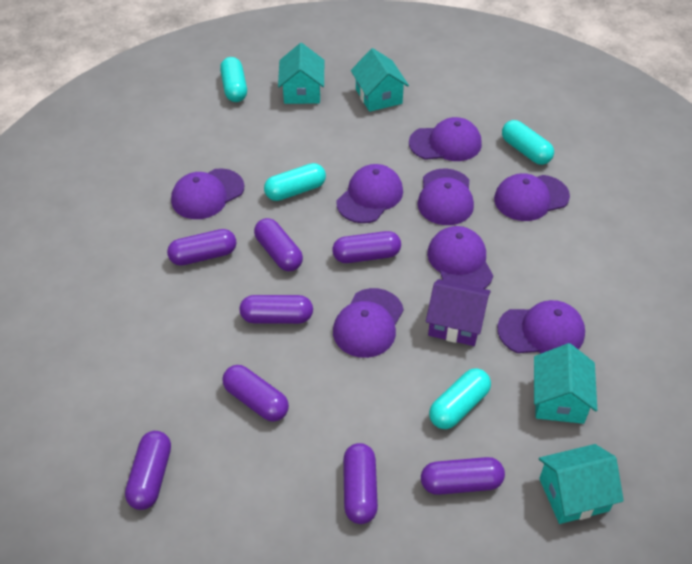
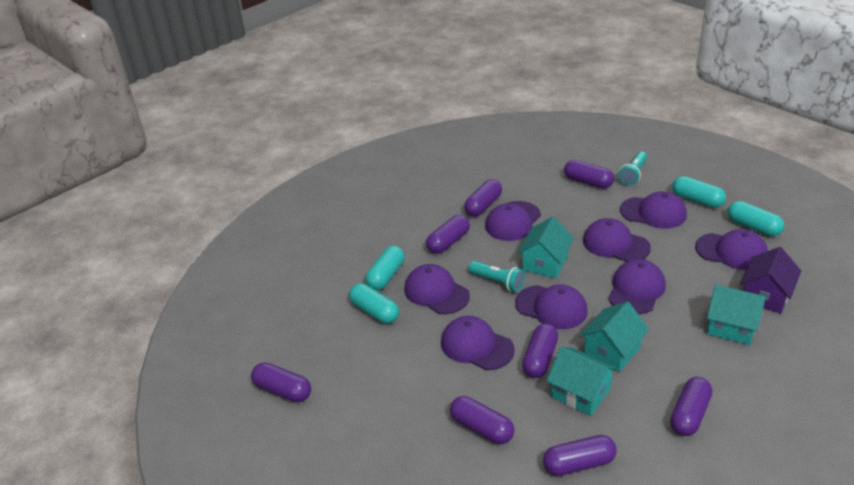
turquoise flashlight: 0 -> 2

